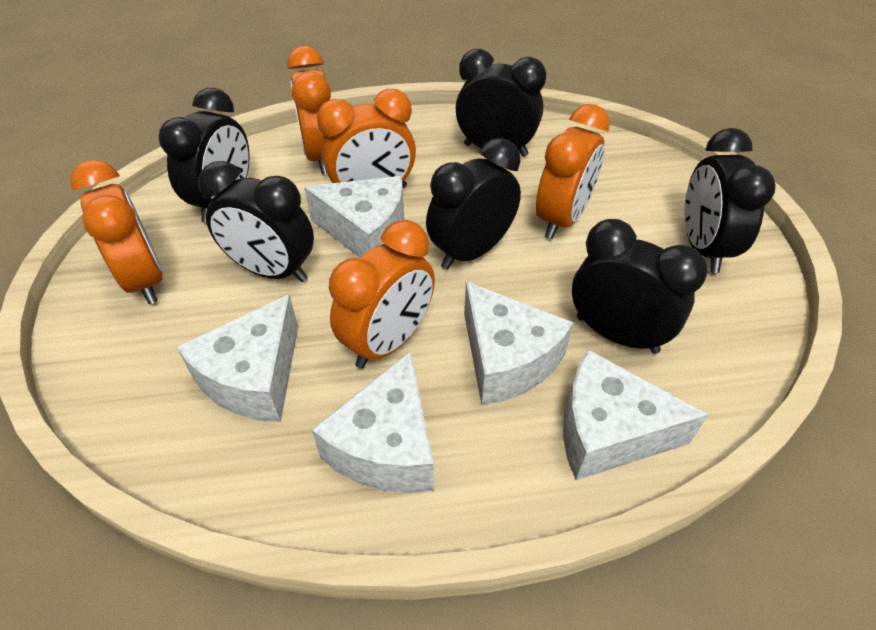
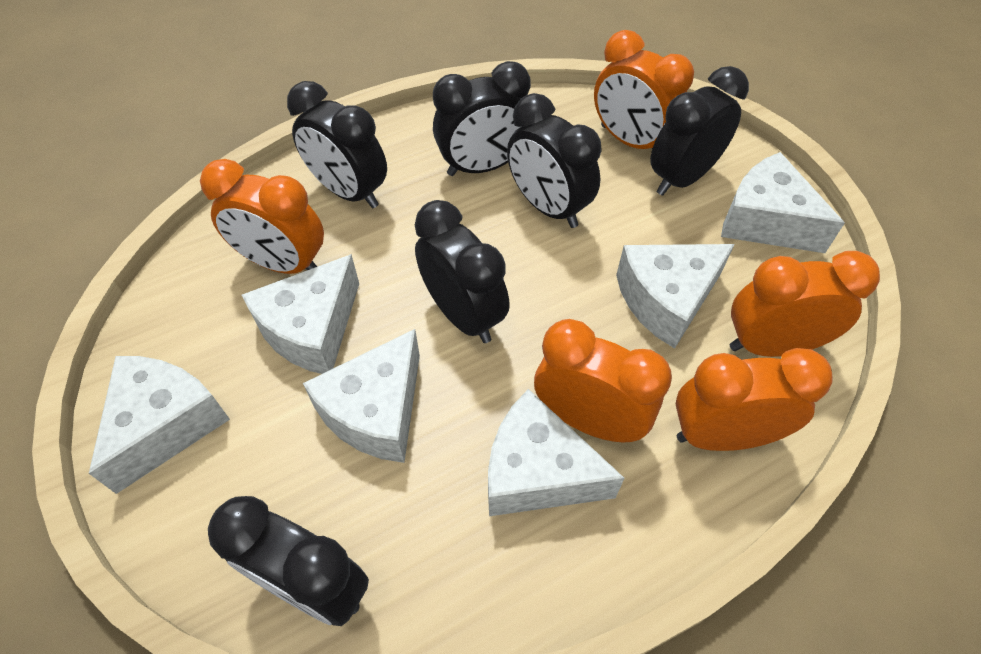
white cheese: 5 -> 6

